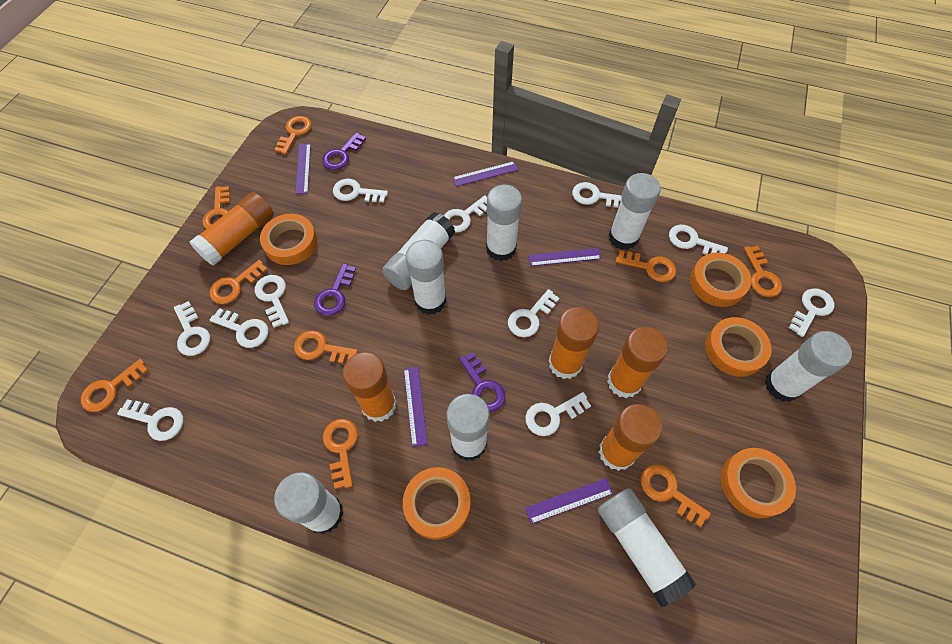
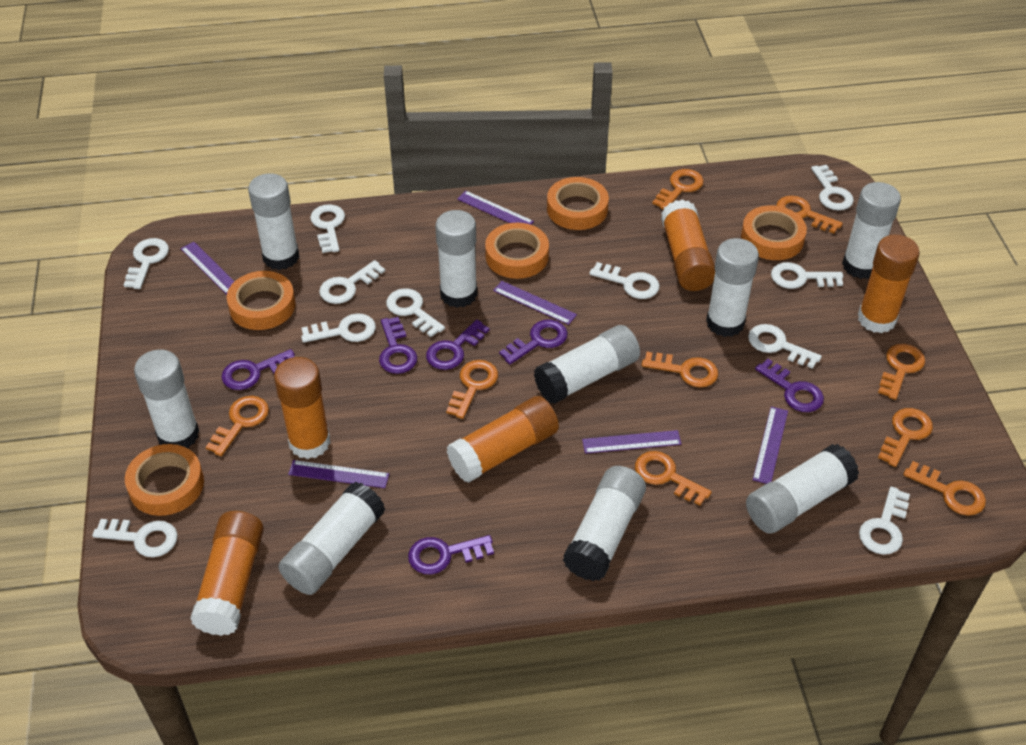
purple key: 3 -> 6
purple ruler: 5 -> 6
white glue stick: 8 -> 9

